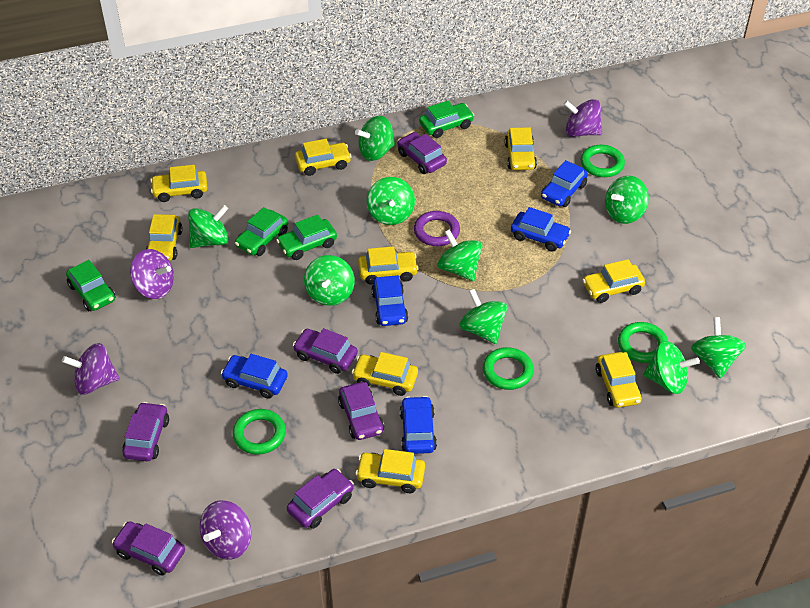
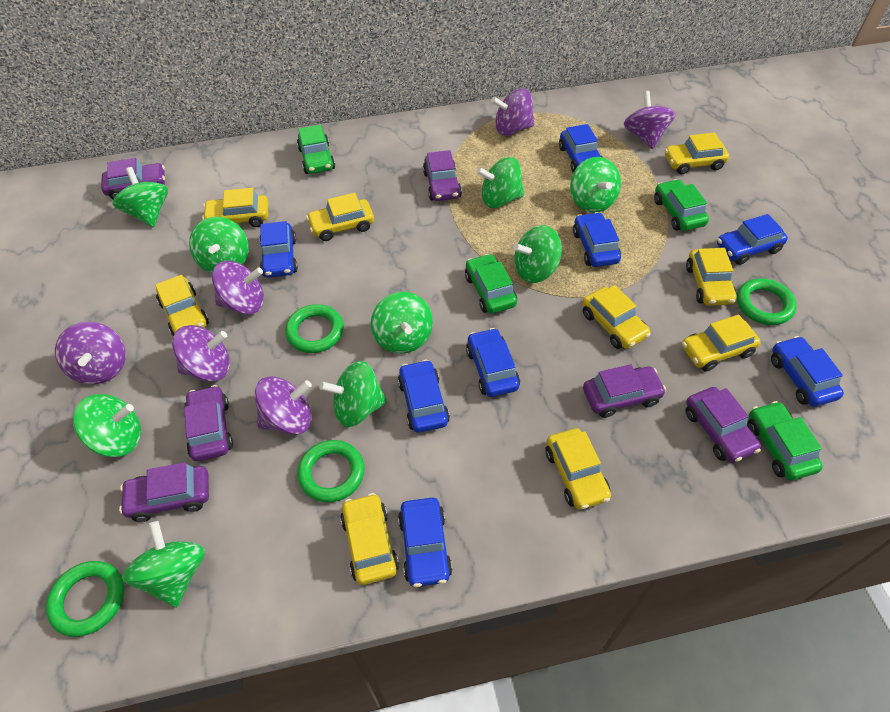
blue car: 5 -> 8
purple ring: 1 -> 0
purple spinning top: 4 -> 6

